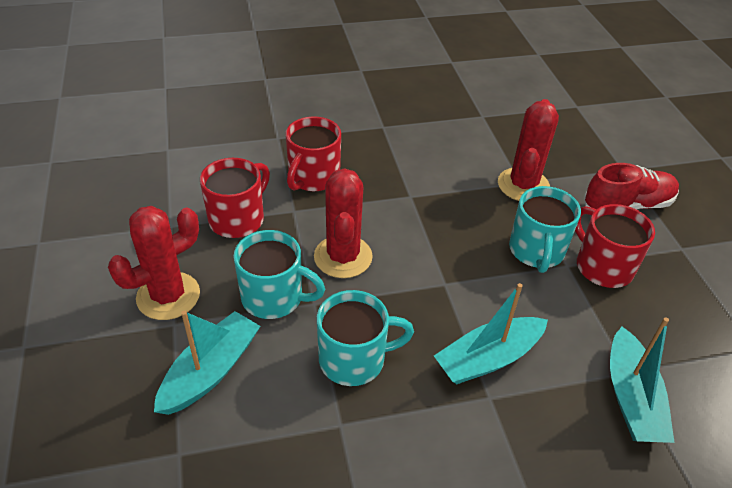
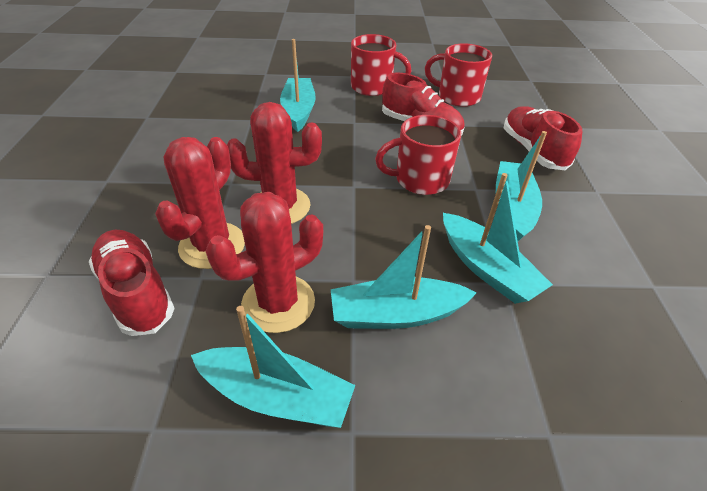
red shoe: 1 -> 3
turquoise boat: 3 -> 5
turquoise mug: 3 -> 0

